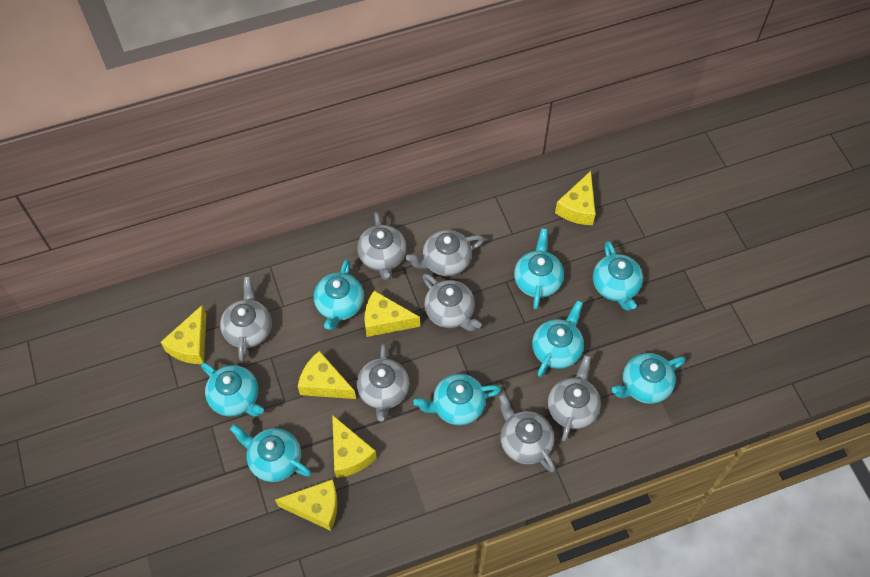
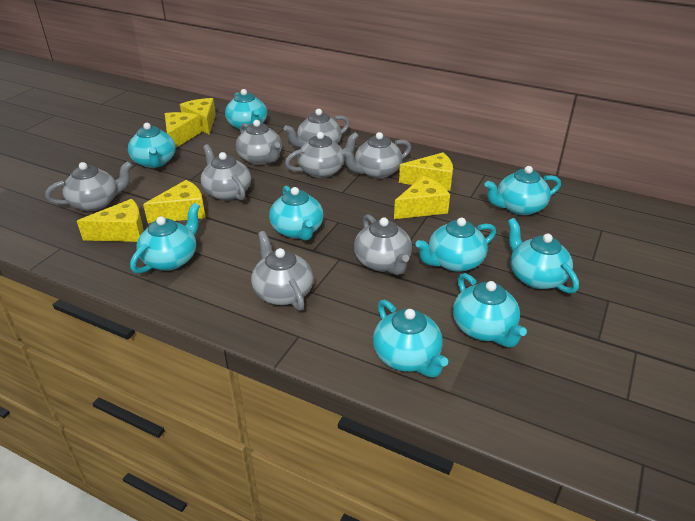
grey teapot: 7 -> 8
turquoise teapot: 8 -> 9

